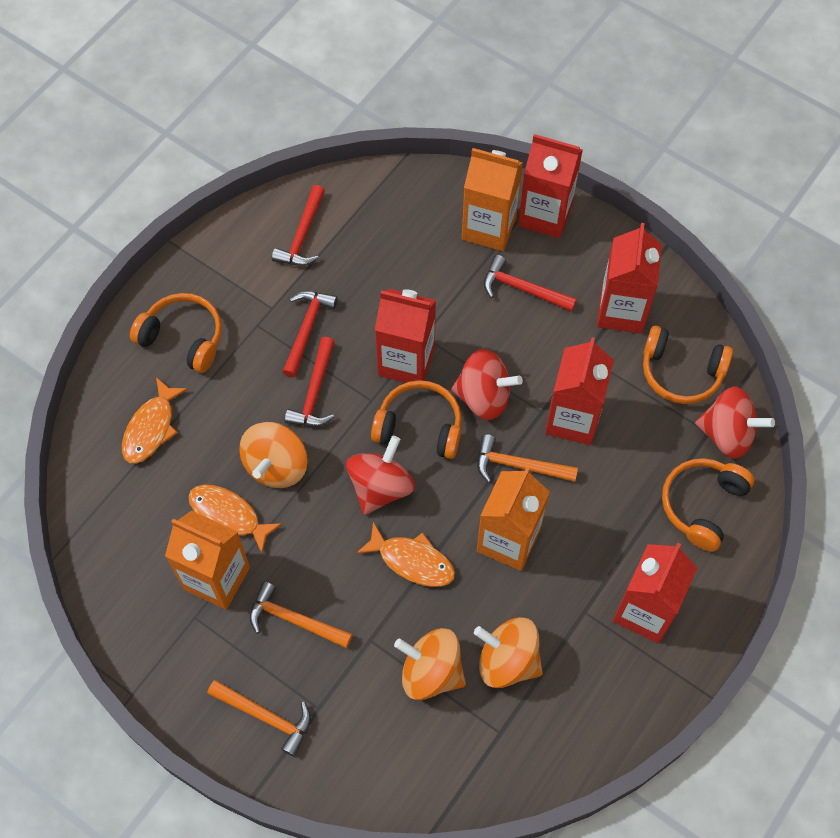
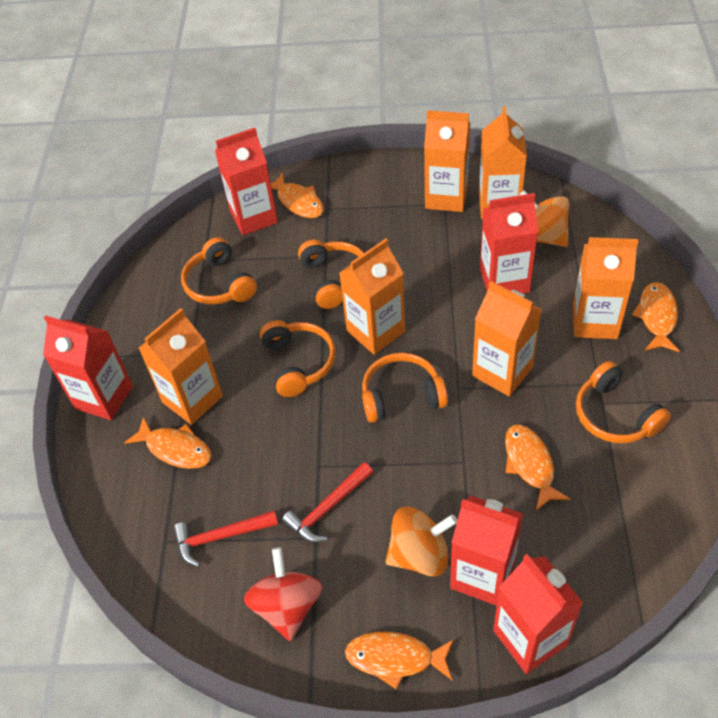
orange carton: 3 -> 6
orange fish: 3 -> 5
orange hammer: 3 -> 0
orange headphones: 4 -> 5
orange spinning top: 3 -> 2
red hammer: 4 -> 2
red spinning top: 3 -> 1

